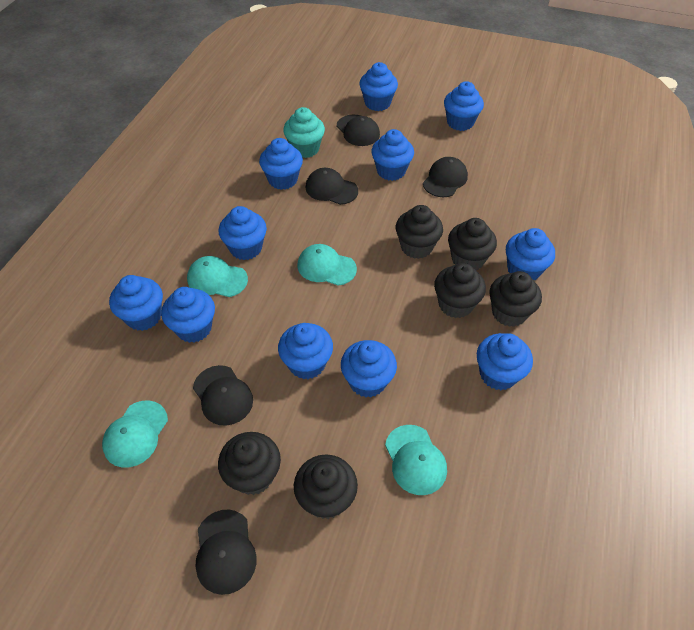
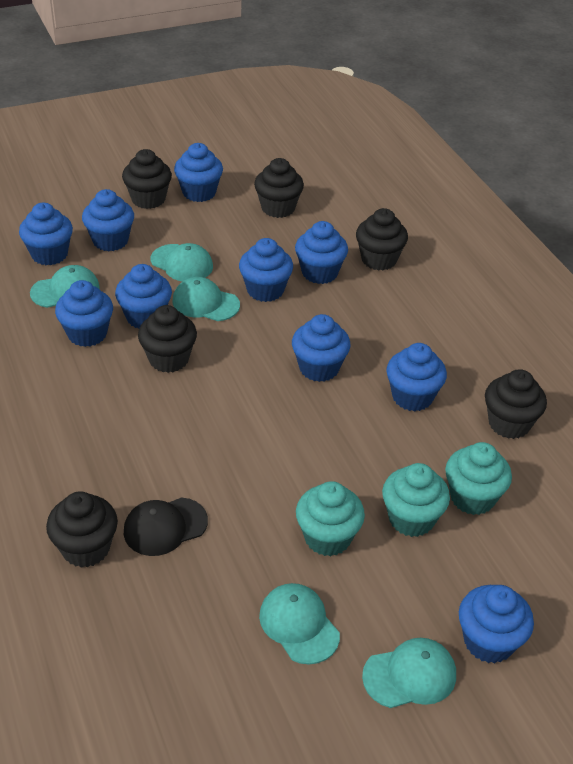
black cap: 5 -> 1
blue cupcake: 11 -> 10
turquoise cap: 4 -> 5
turquoise cupcake: 1 -> 3

